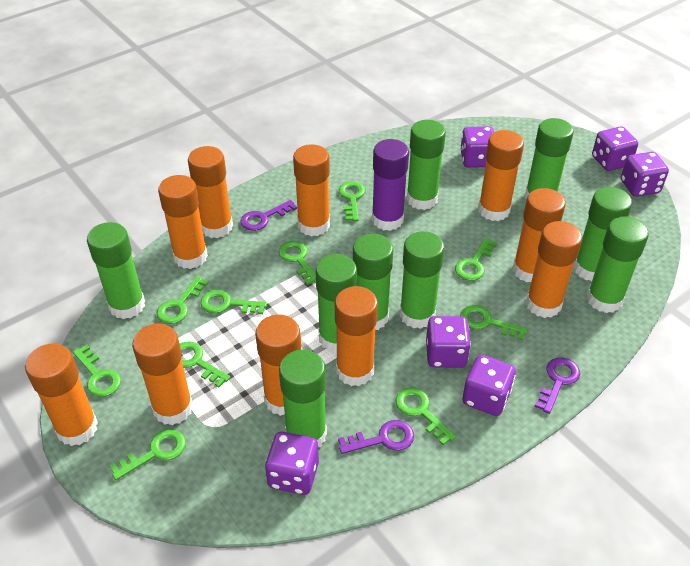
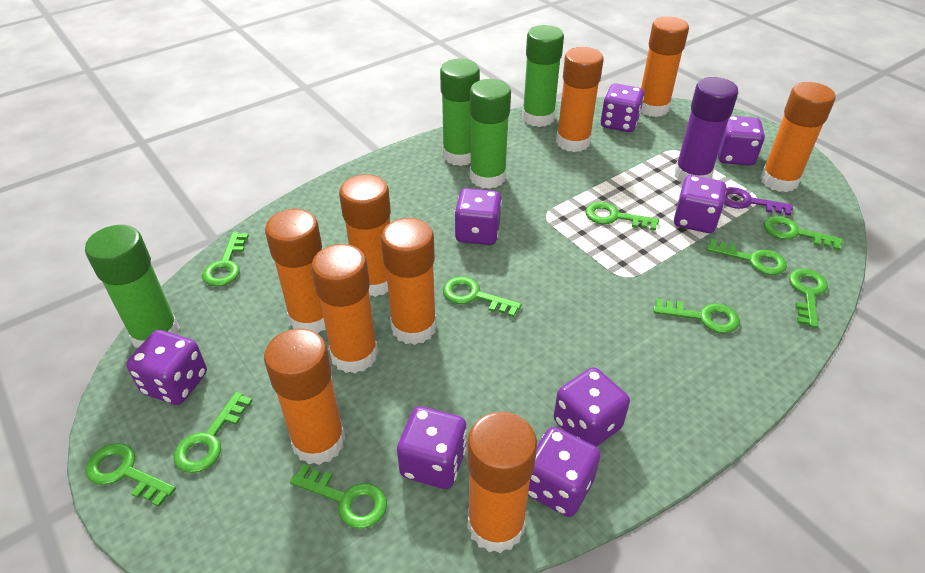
green glue stick: 9 -> 4
orange glue stick: 10 -> 9
purple dice: 6 -> 8
purple key: 3 -> 1

